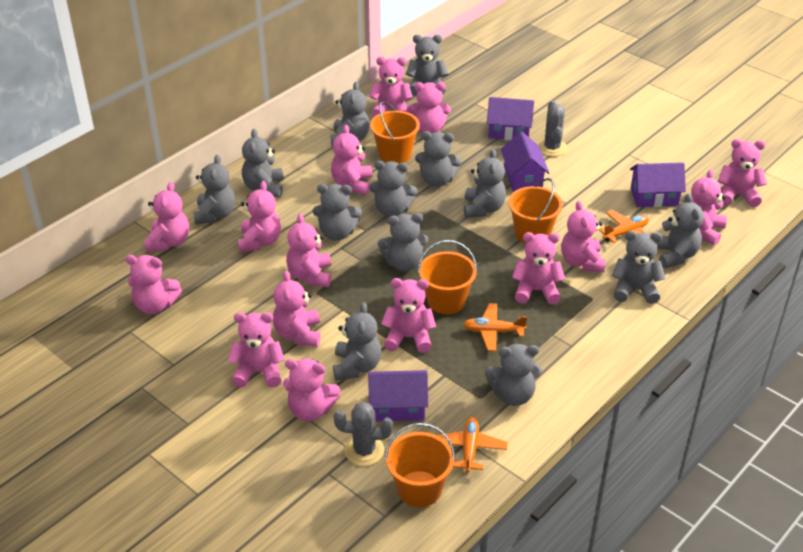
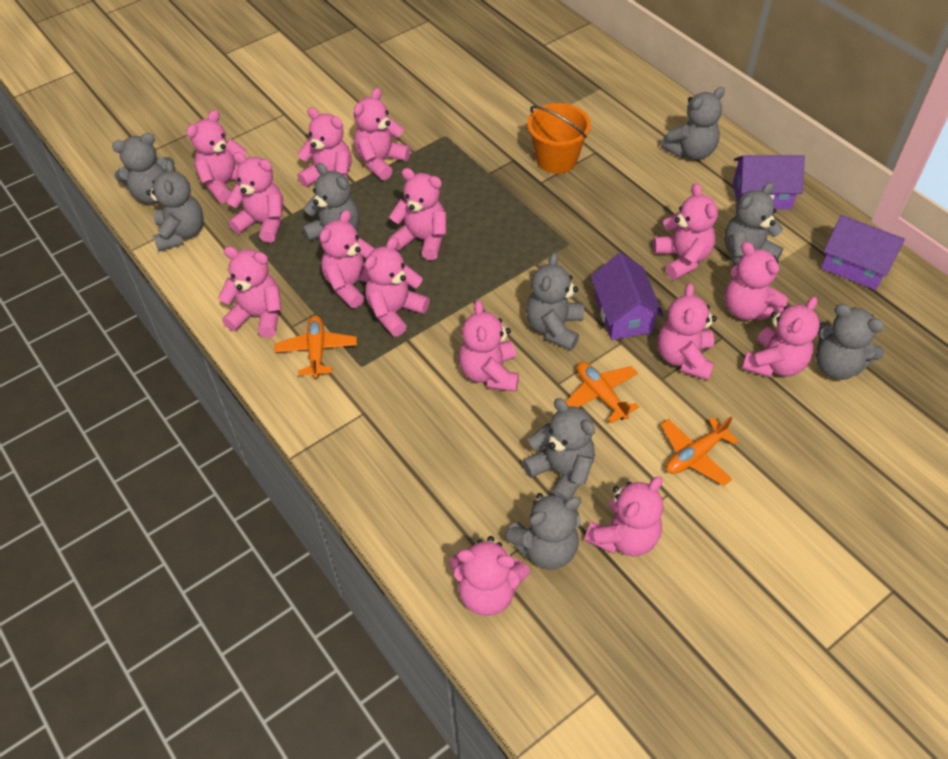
grey cactus: 2 -> 0
grey teddy bear: 13 -> 9
orange bucket: 4 -> 1
purple house: 4 -> 3

